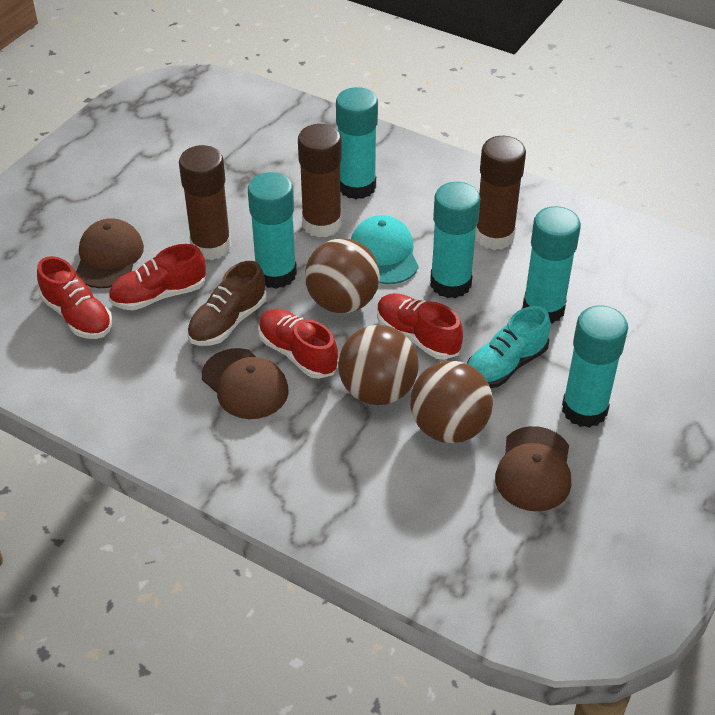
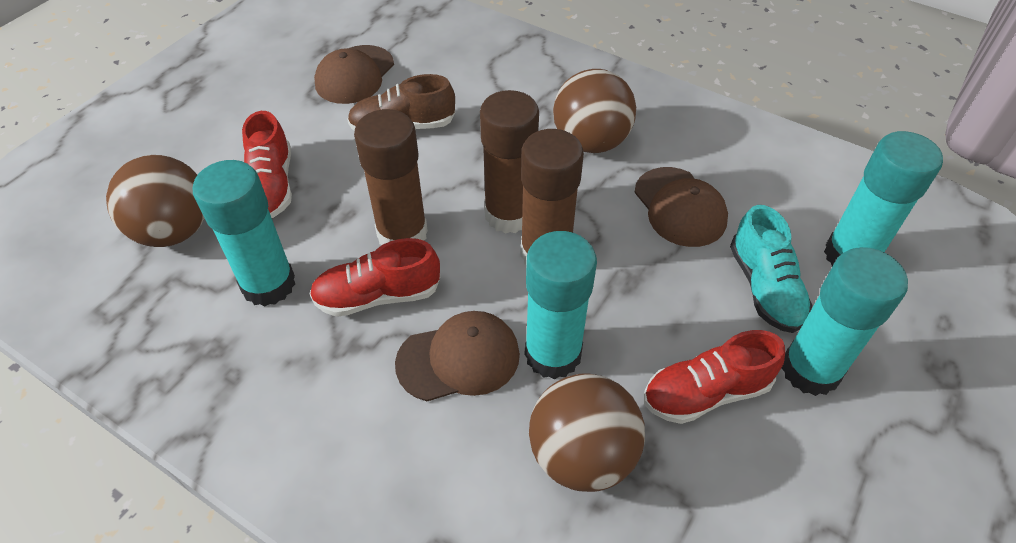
red shoe: 4 -> 3
turquoise cap: 1 -> 0
turquoise glue stick: 5 -> 4

